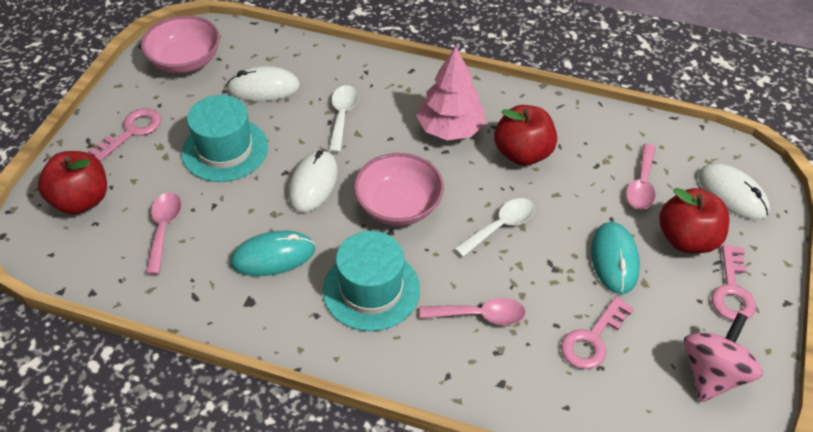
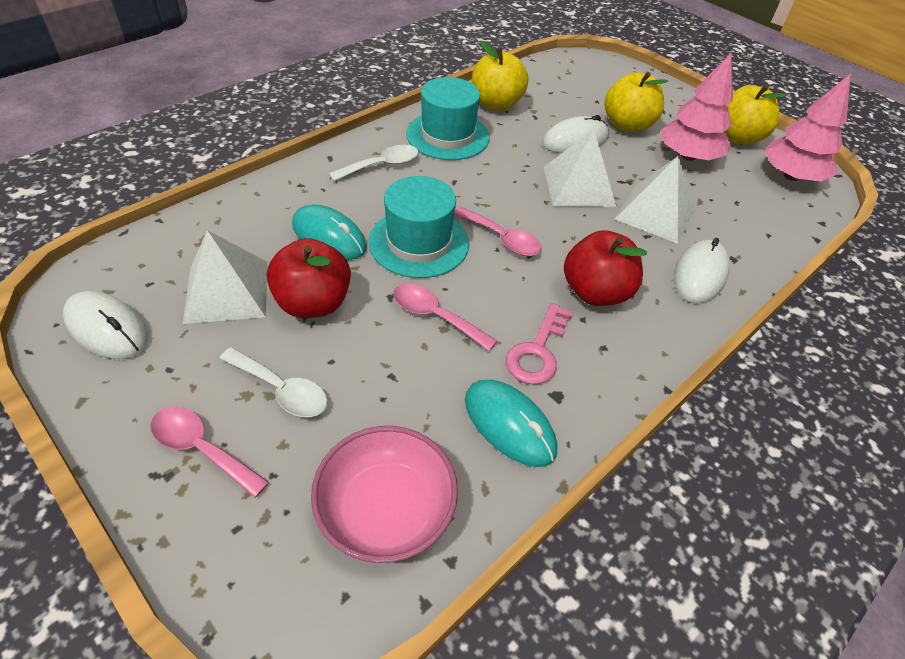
pink bowl: 2 -> 1
pink key: 3 -> 1
pink spinning top: 1 -> 0
pink tree: 1 -> 2
red apple: 3 -> 2
white pyramid: 0 -> 3
yellow apple: 0 -> 3

